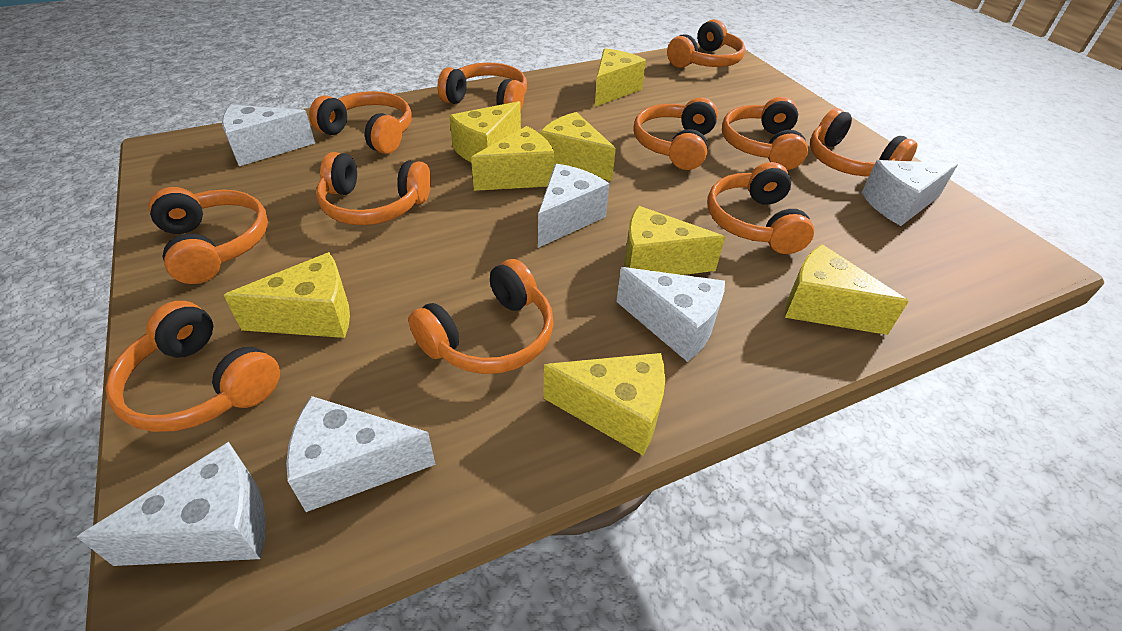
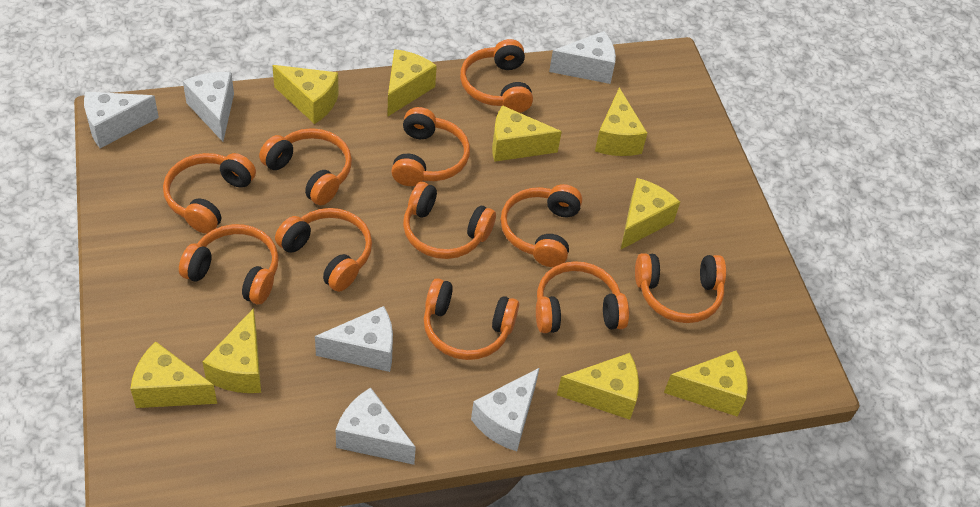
yellow cheese: 8 -> 9

